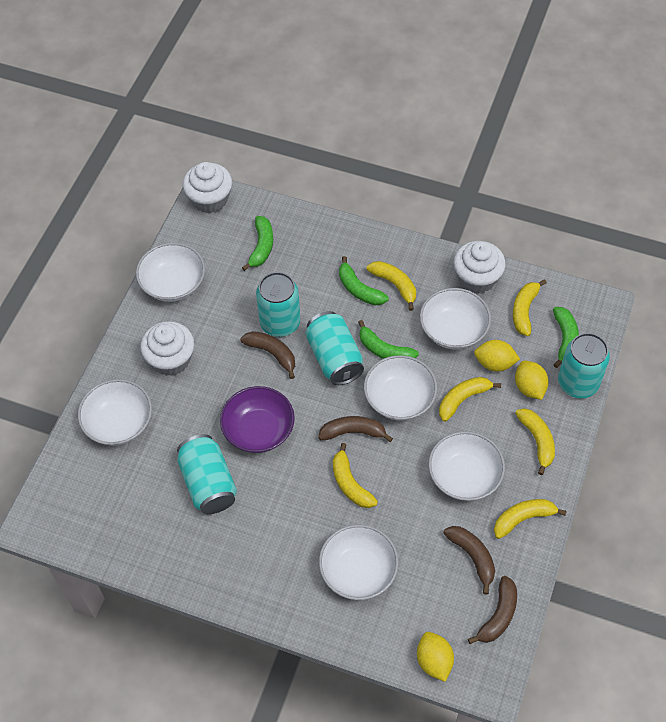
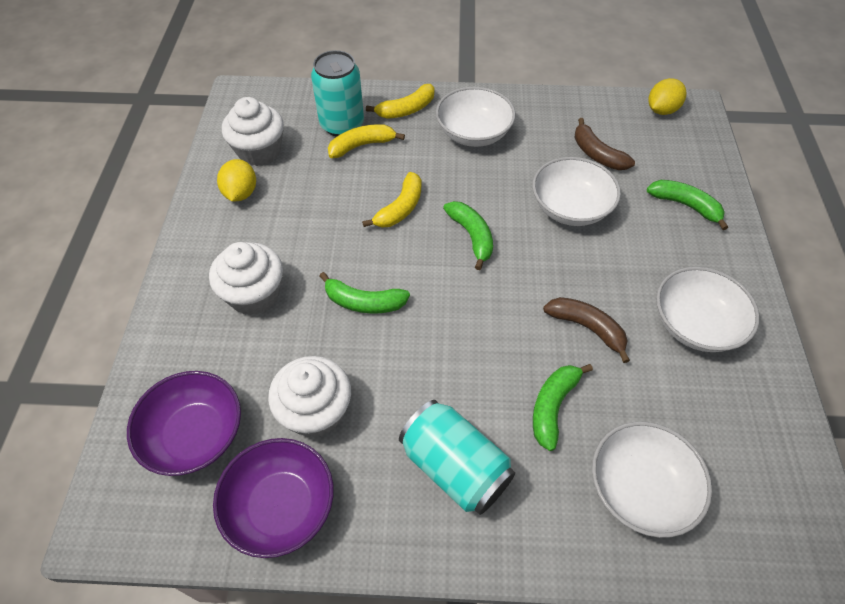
brown banana: 4 -> 2
purple bowl: 1 -> 2
turquoise can: 4 -> 2
white bowl: 6 -> 4
yellow banana: 6 -> 3
yellow lemon: 3 -> 2

